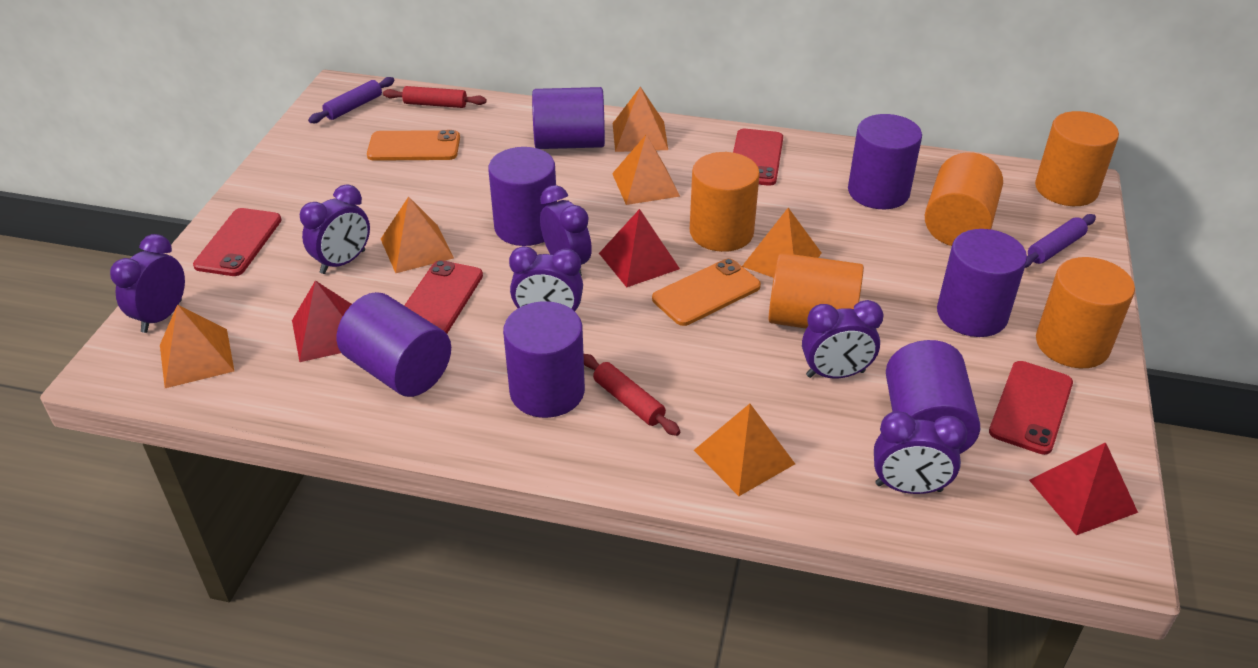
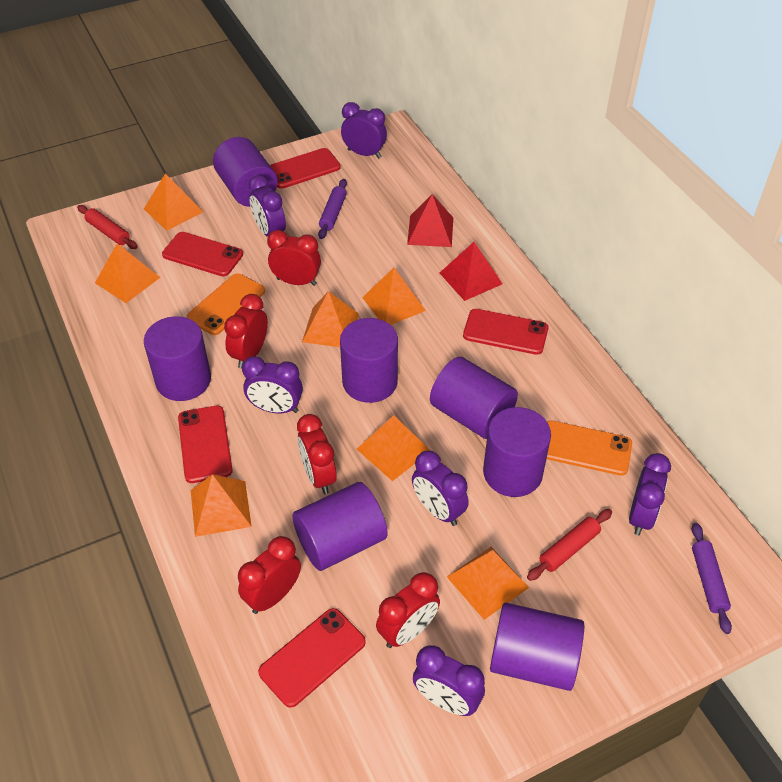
orange cylinder: 5 -> 0
orange pyramid: 6 -> 7
red clock: 0 -> 5
red phone: 4 -> 5
red pyramid: 3 -> 2

